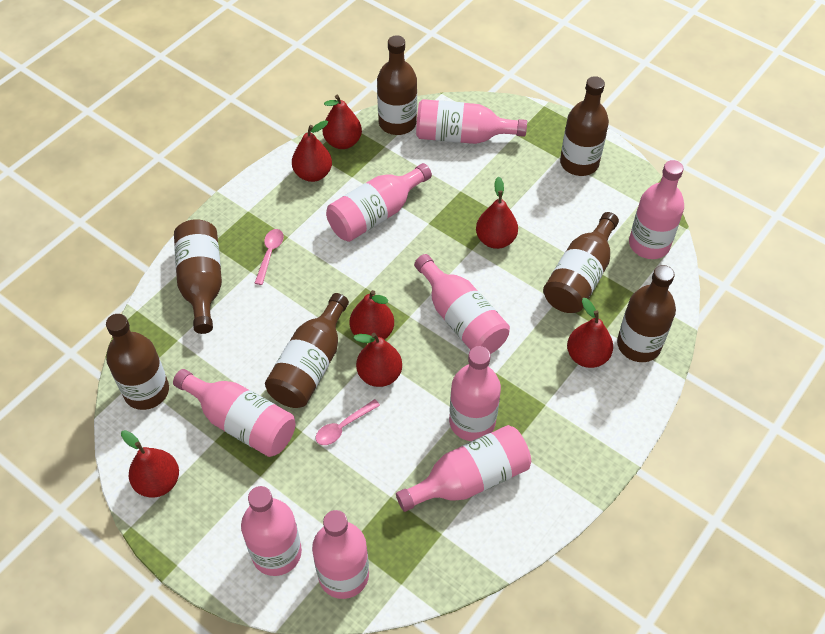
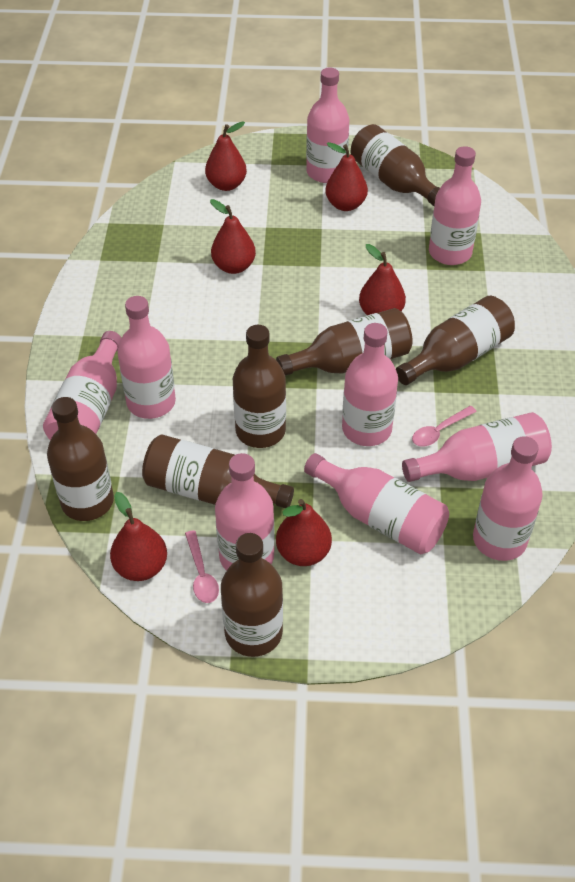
red pear: 7 -> 6

